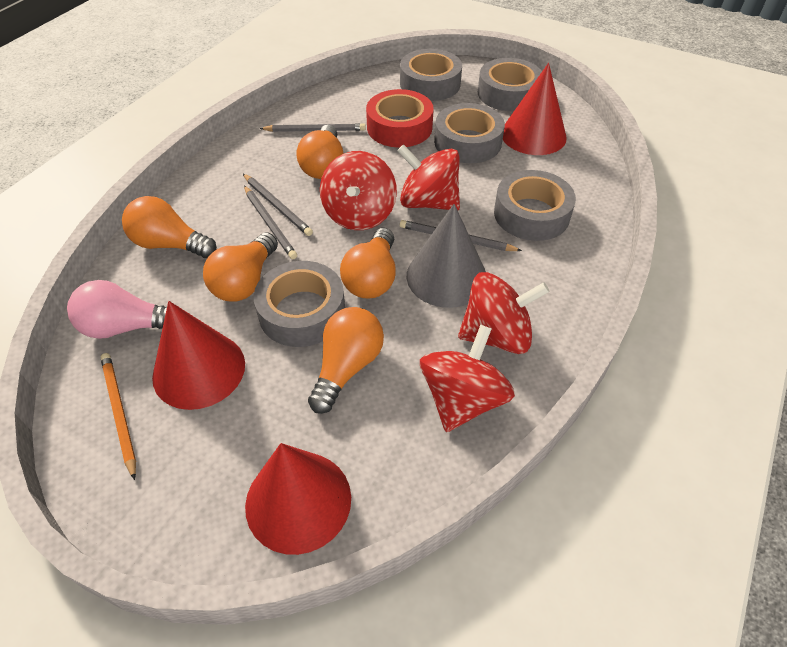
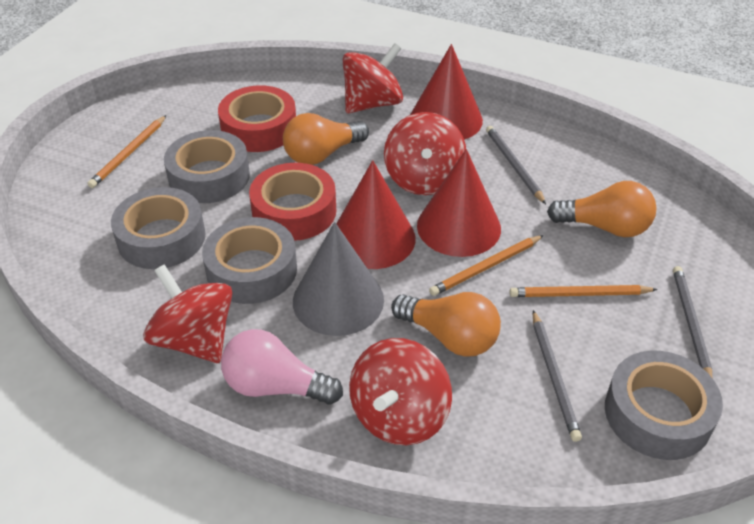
grey pencil: 4 -> 3
grey tape: 5 -> 4
orange light bulb: 5 -> 3
orange pencil: 1 -> 3
red tape: 1 -> 2

